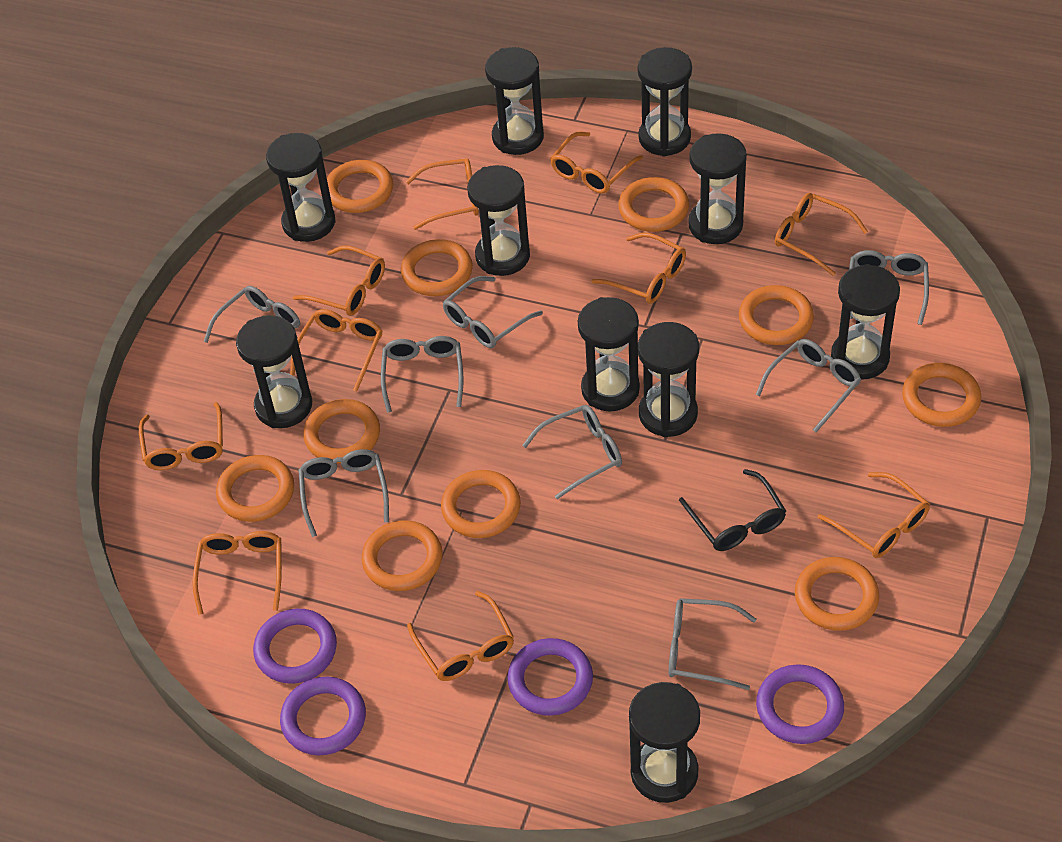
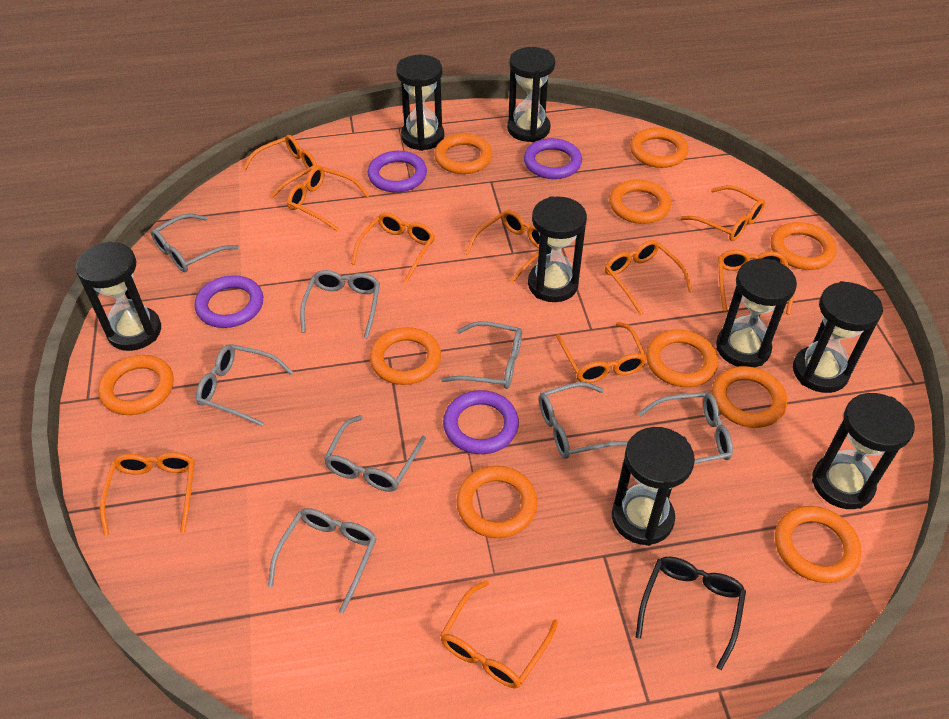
black hourglass: 10 -> 8

